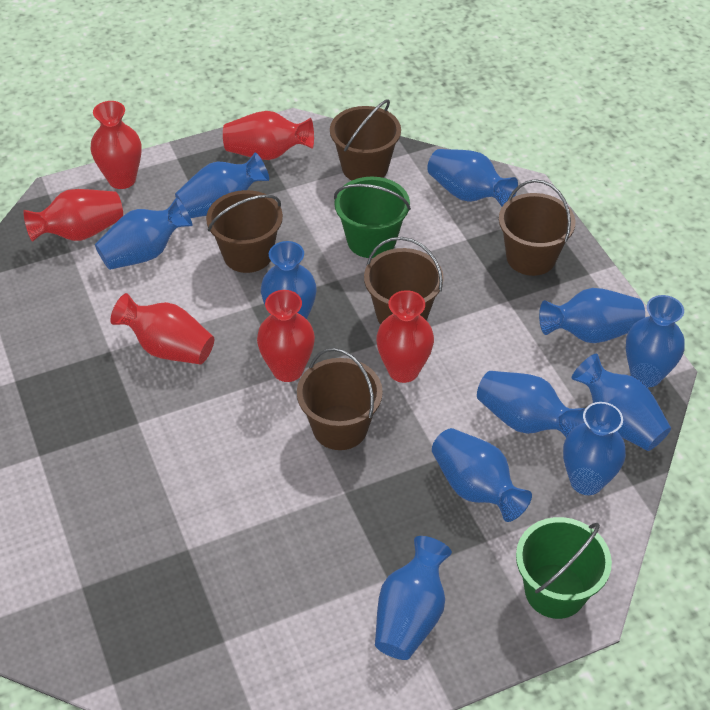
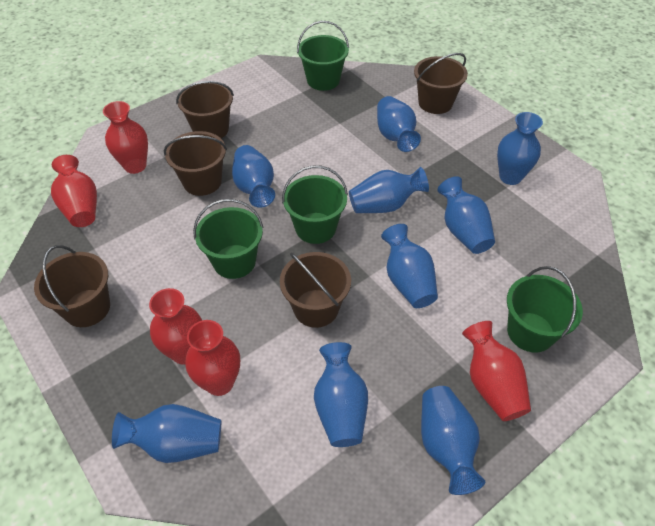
blue vase: 11 -> 9
green bucket: 2 -> 4
red vase: 6 -> 5

